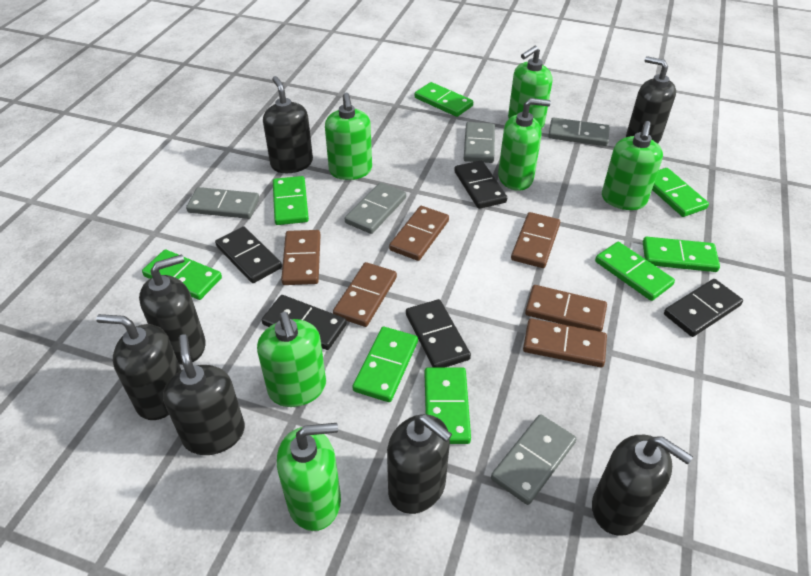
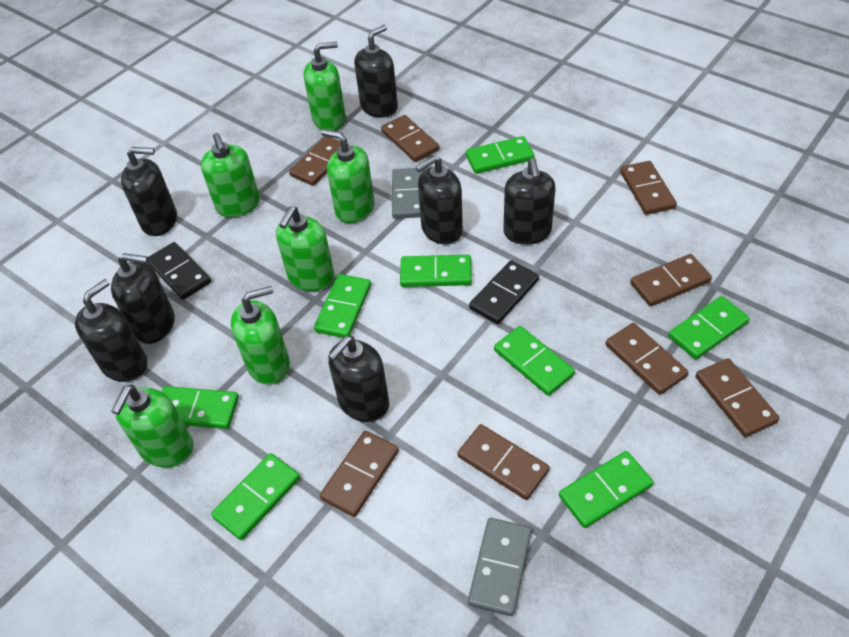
black domino: 5 -> 2
brown domino: 6 -> 8
grey domino: 5 -> 2

